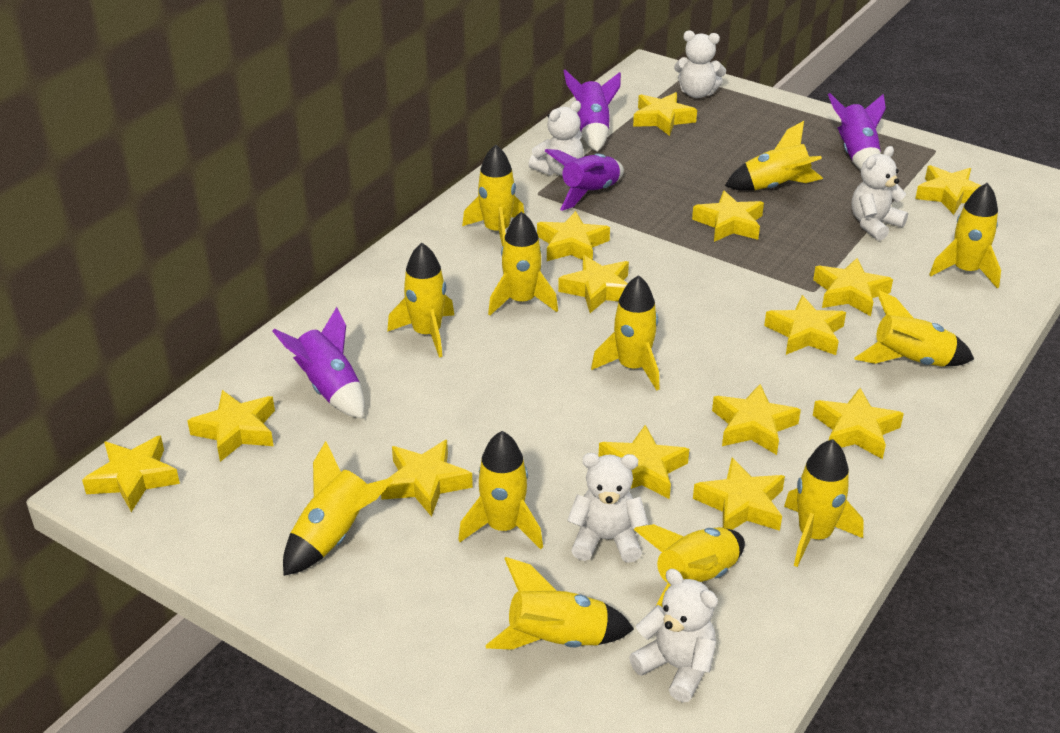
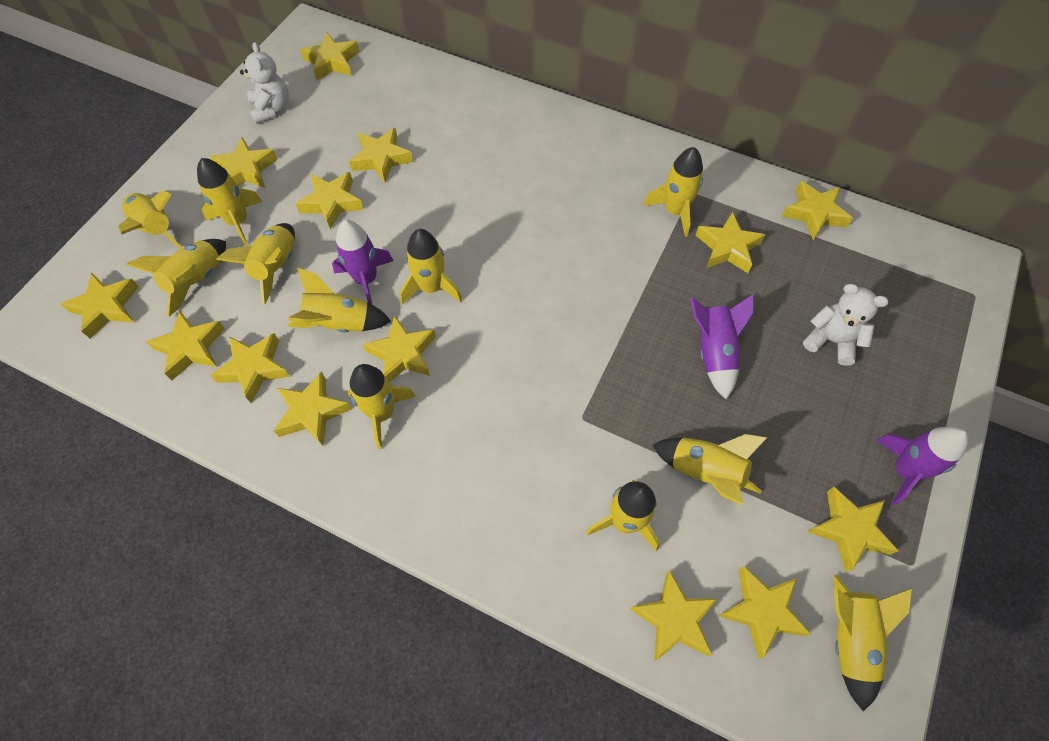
purple rocket: 4 -> 3
white teddy bear: 5 -> 2
yellow rocket: 12 -> 11

